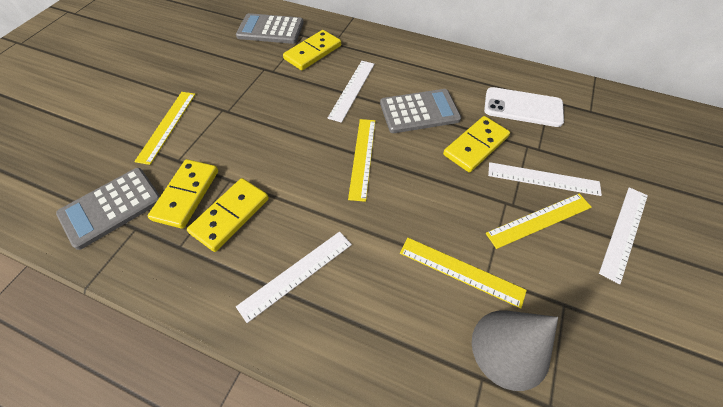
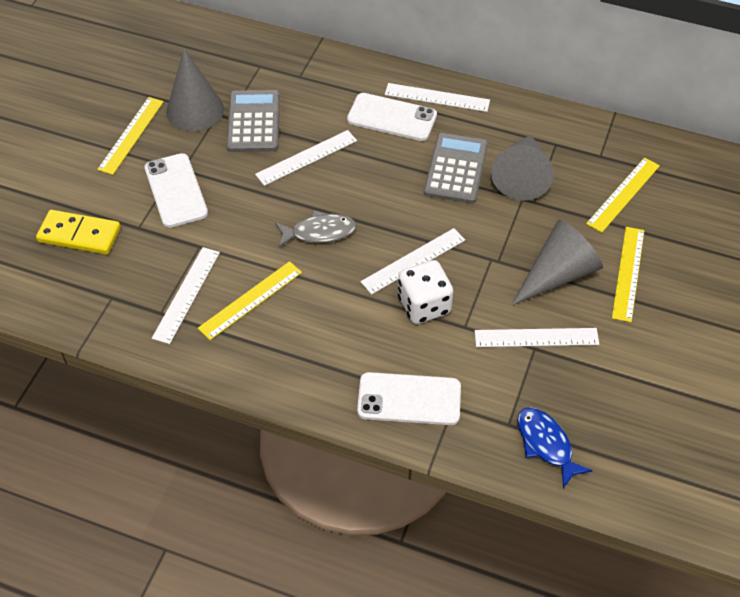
blue fish: 0 -> 1
grey calculator: 3 -> 2
grey cone: 1 -> 3
grey fish: 0 -> 1
white dice: 0 -> 1
white phone: 1 -> 3
white ruler: 4 -> 5
yellow domino: 4 -> 1

